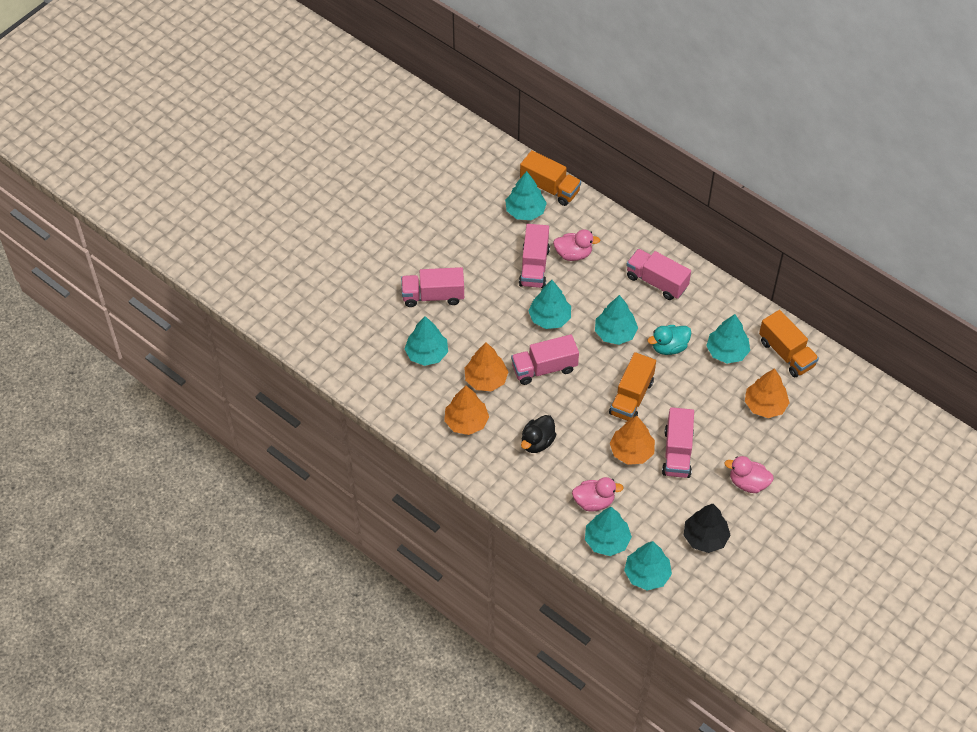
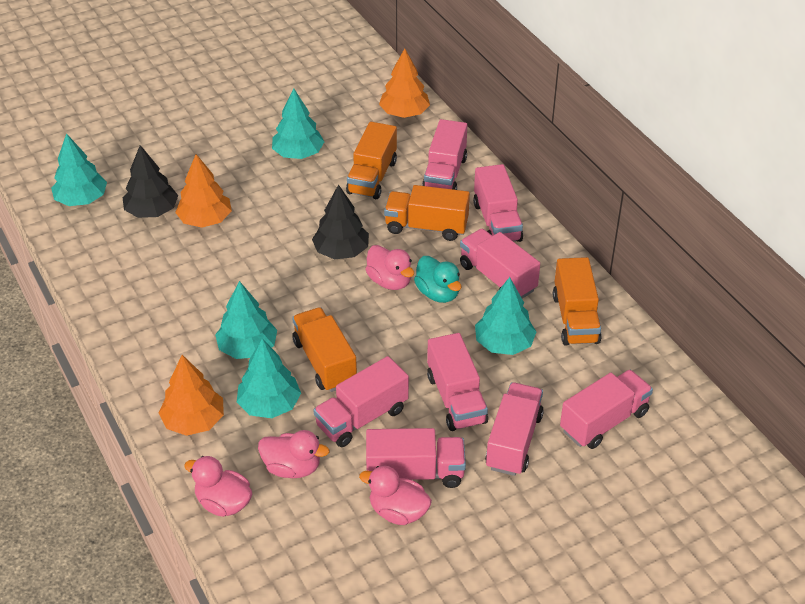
black duck: 1 -> 0
black tree: 1 -> 2
orange tree: 4 -> 3
orange truck: 3 -> 4
pink duck: 3 -> 4
pink truck: 5 -> 8
turquoise tree: 7 -> 5

